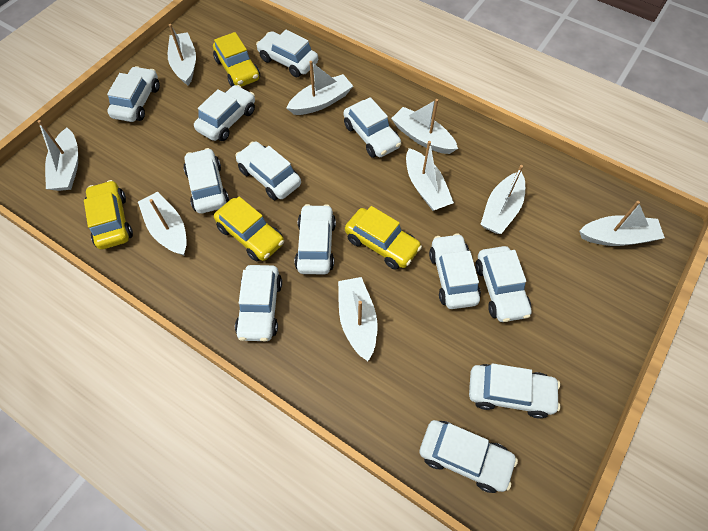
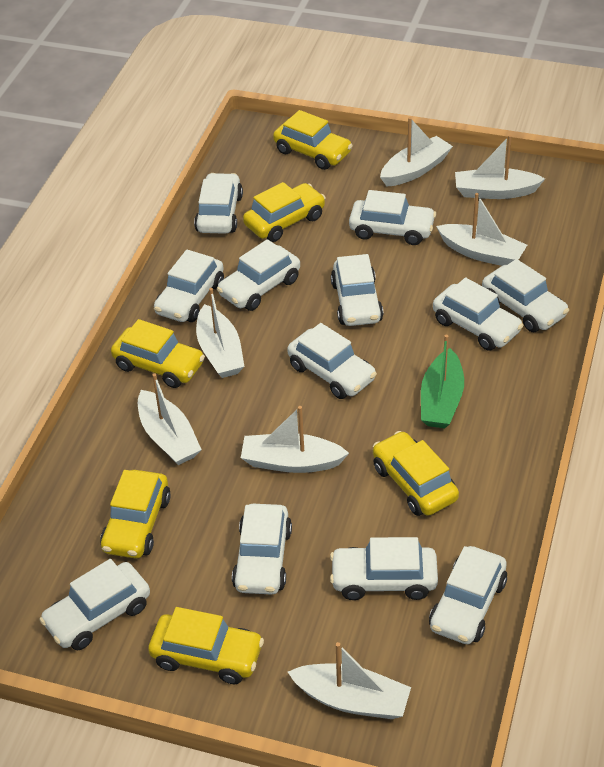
green boat: 0 -> 1
white boat: 9 -> 7
yellow car: 4 -> 6

